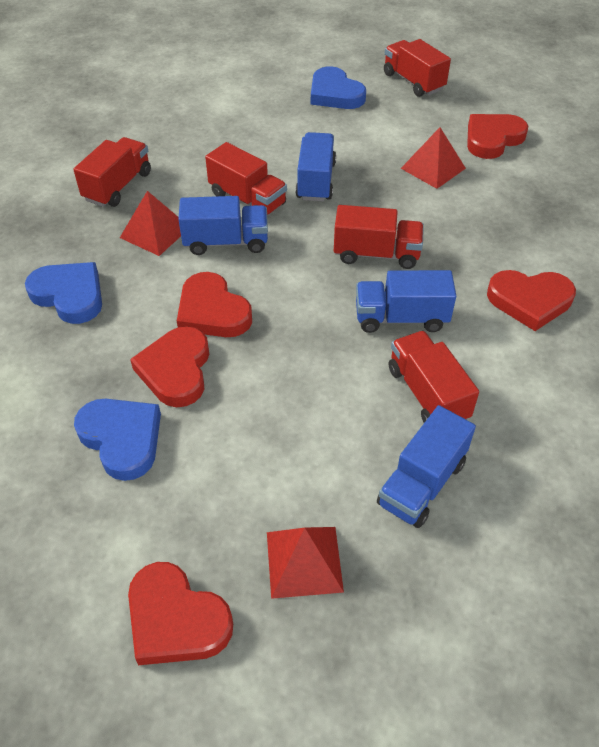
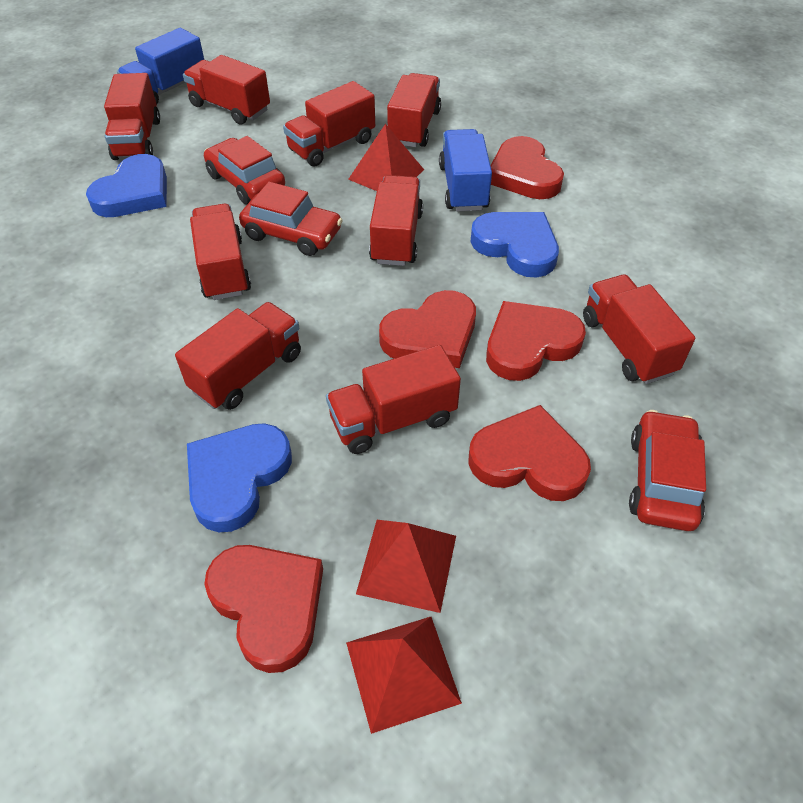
blue truck: 4 -> 2
red car: 0 -> 3
red truck: 5 -> 9

